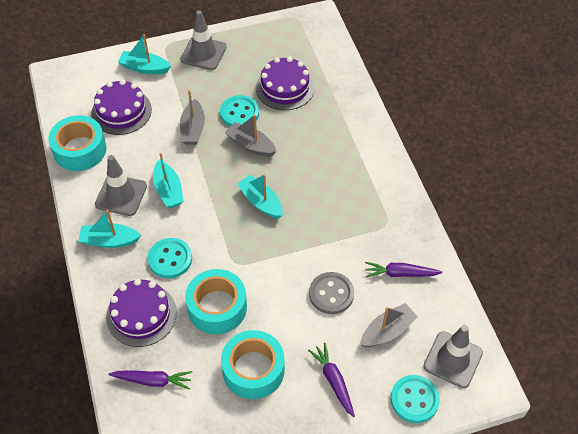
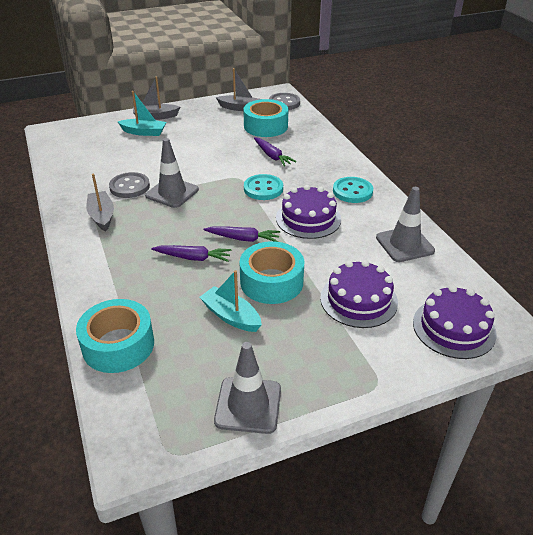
grey button: 1 -> 2
turquoise boat: 4 -> 2
turquoise button: 3 -> 2

